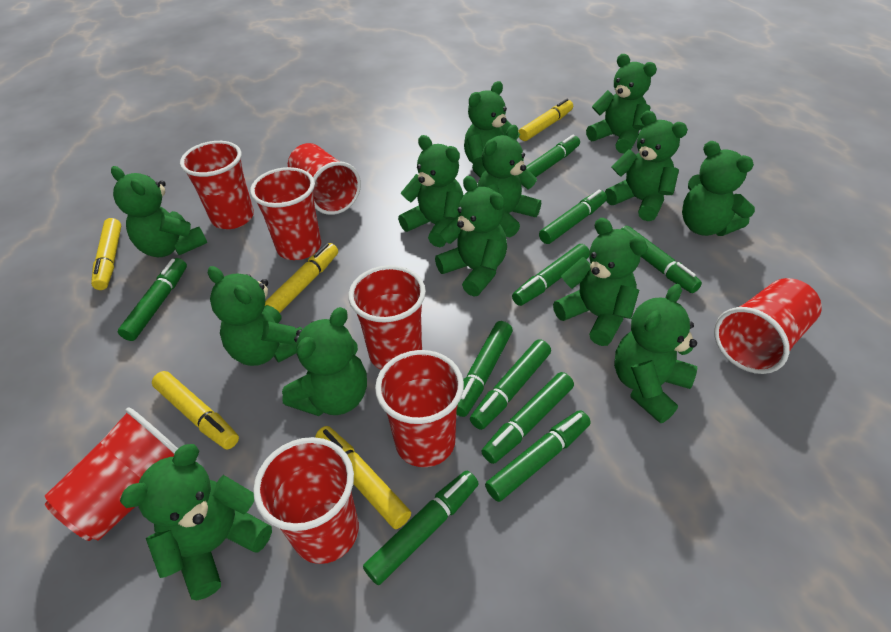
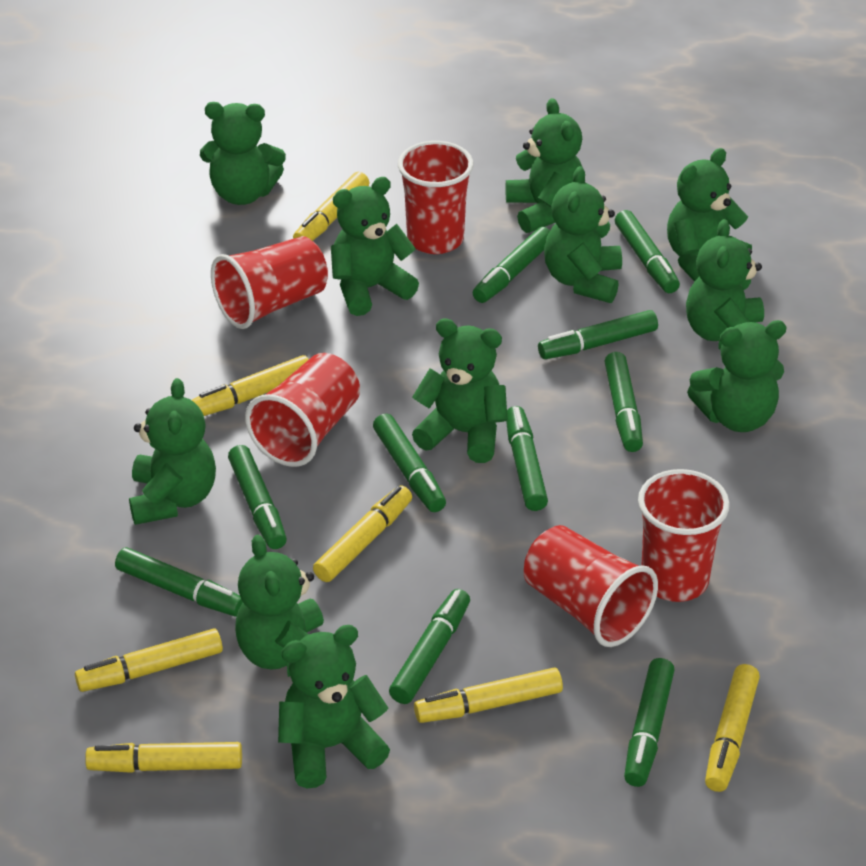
green teddy bear: 13 -> 11
red cup: 8 -> 5
yellow marker: 5 -> 7

